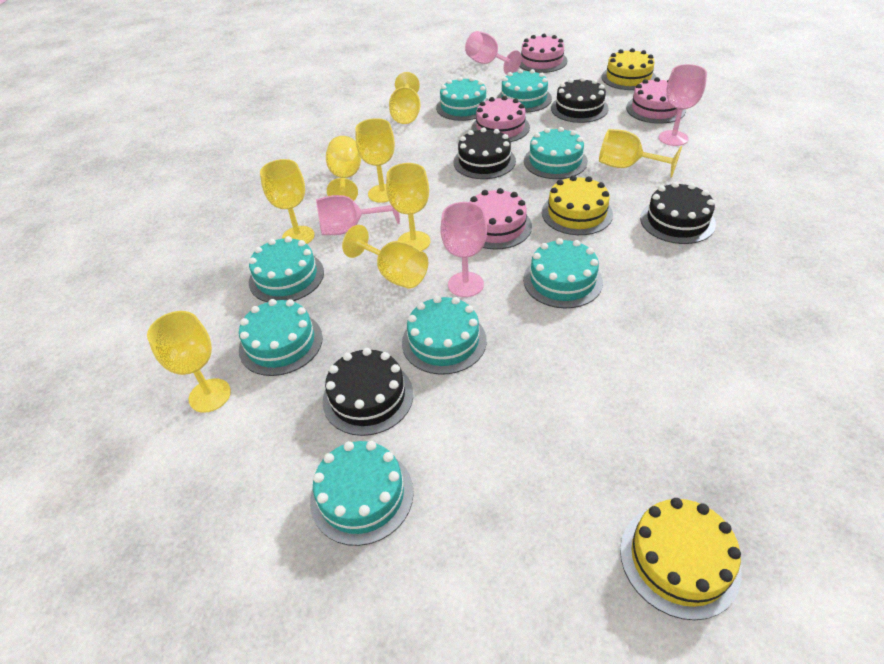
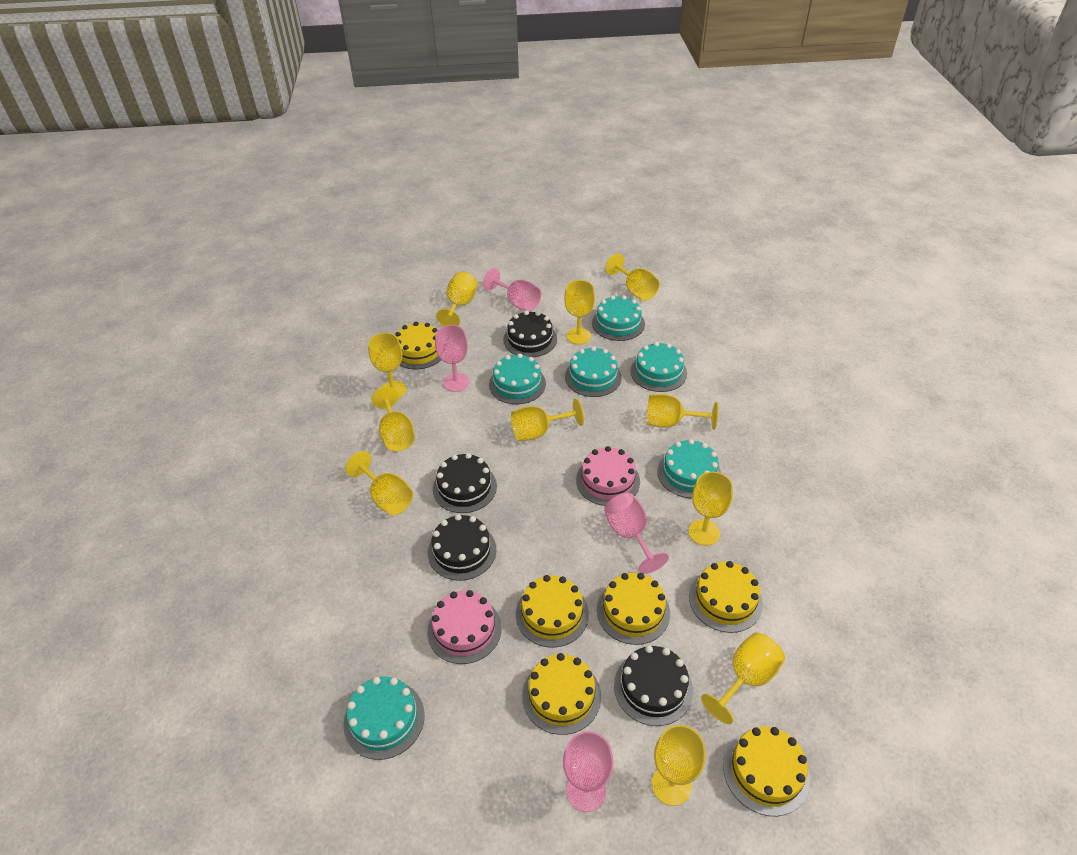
pink cake: 4 -> 2
turquoise cake: 8 -> 6
yellow cake: 3 -> 6
yellow goblet: 8 -> 11

